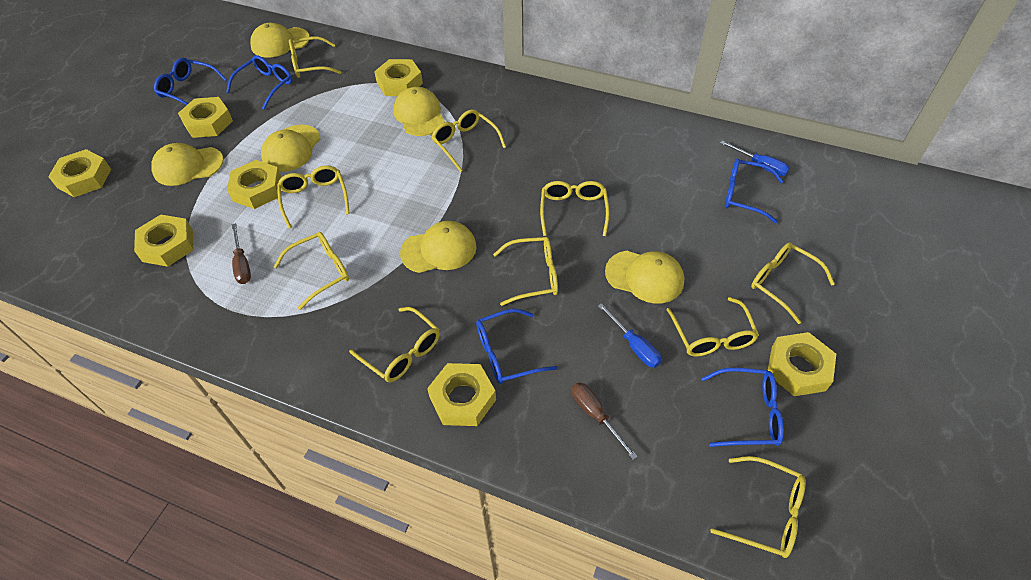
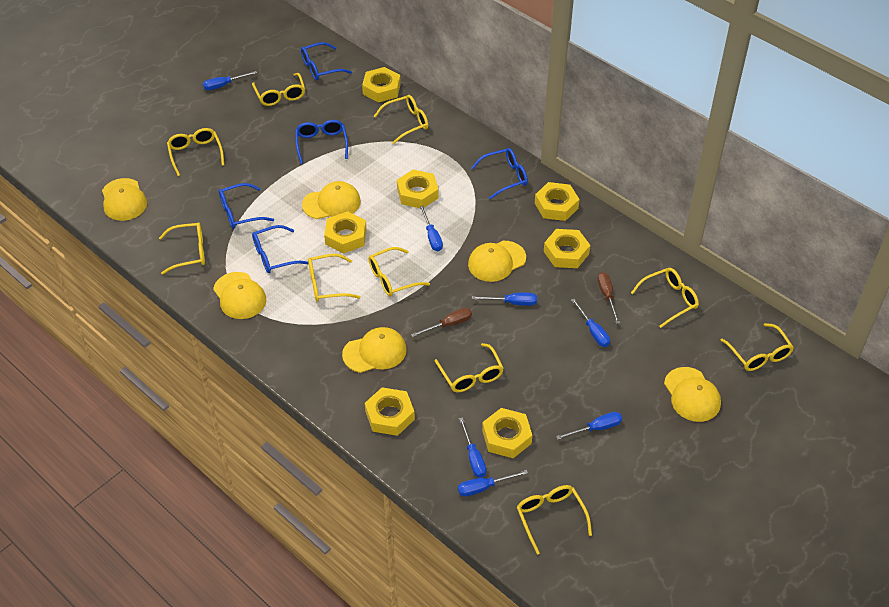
blue screwdriver: 2 -> 7

